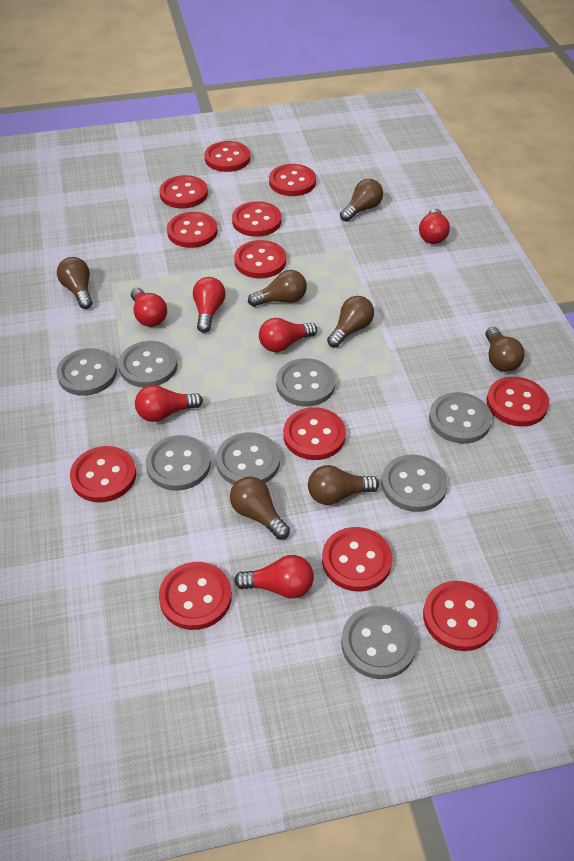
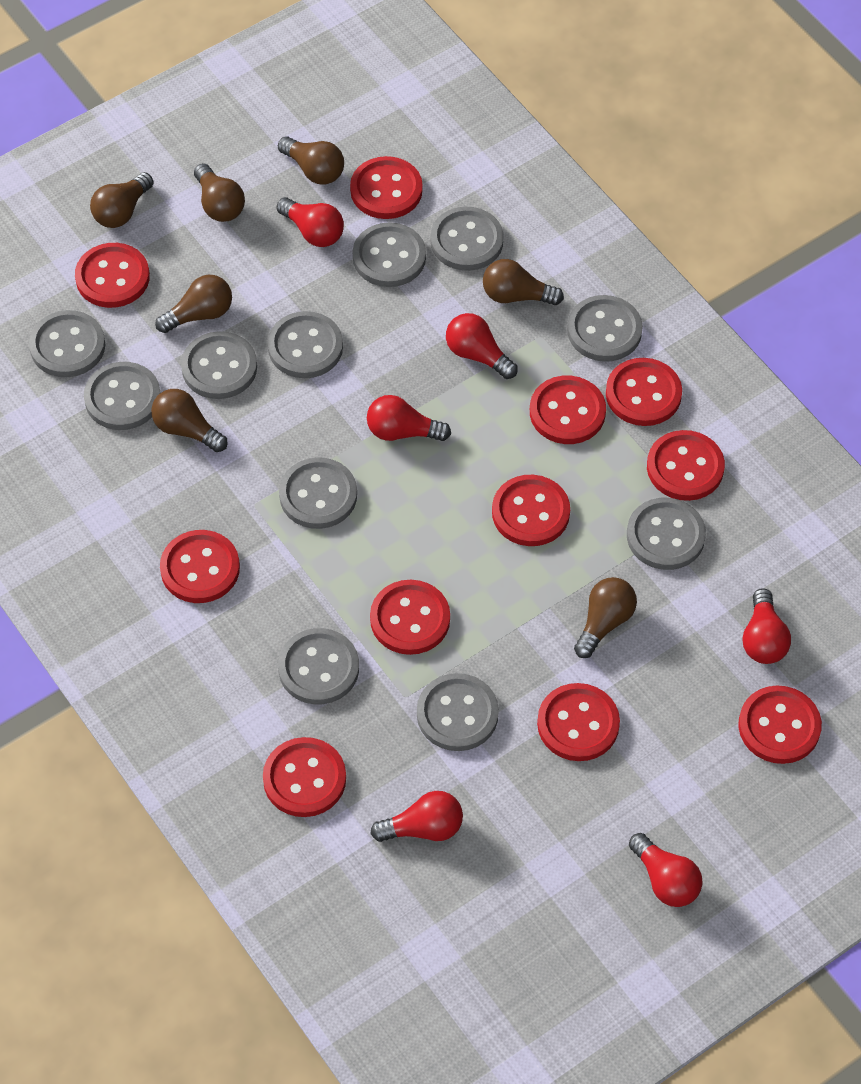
grey button: 8 -> 11
red button: 12 -> 11

